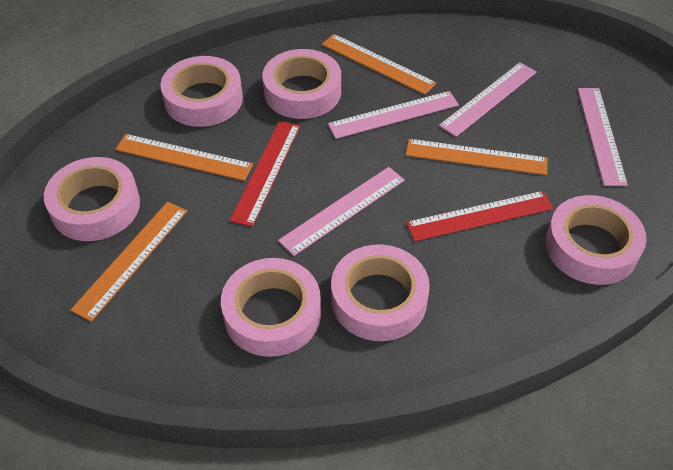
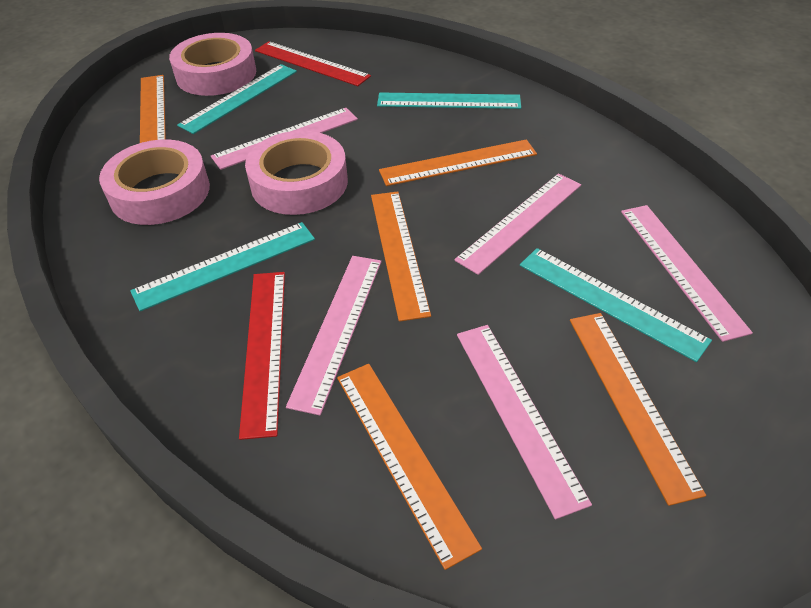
orange ruler: 4 -> 5
pink ruler: 4 -> 5
pink tape: 6 -> 3
turquoise ruler: 0 -> 4

